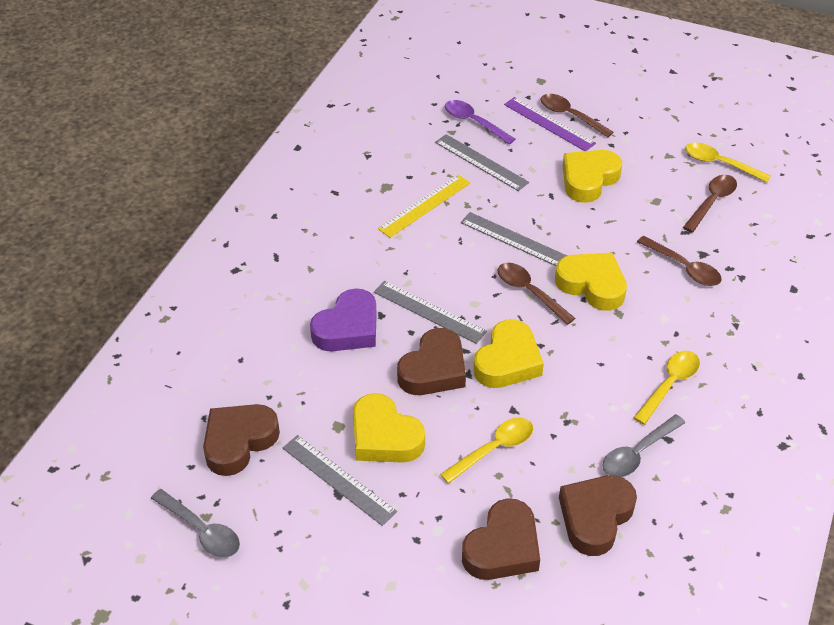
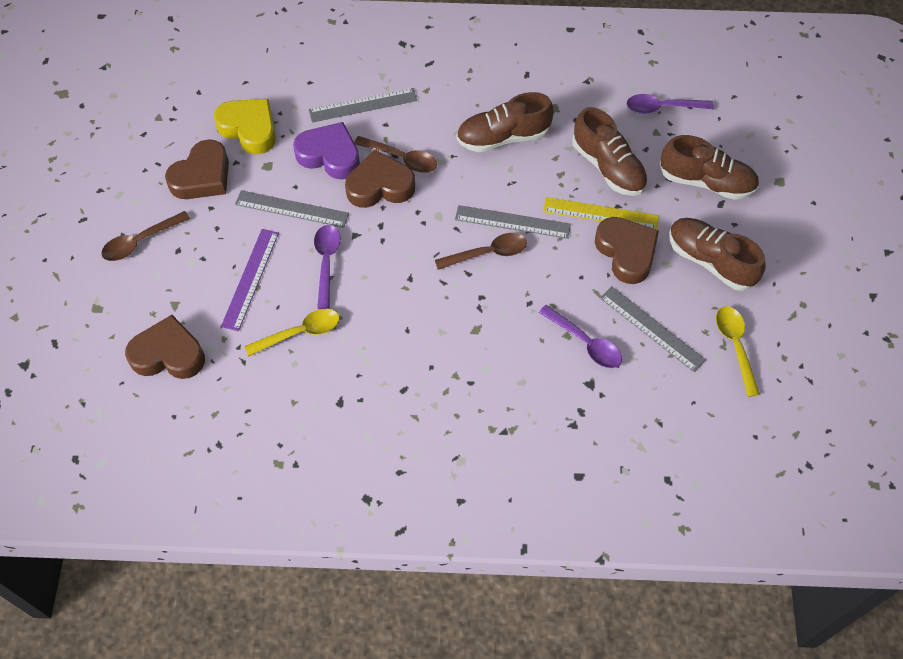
brown shoe: 0 -> 4
brown spoon: 4 -> 3
grey spoon: 2 -> 0
purple spoon: 1 -> 3
yellow heart: 4 -> 1
yellow spoon: 3 -> 2

